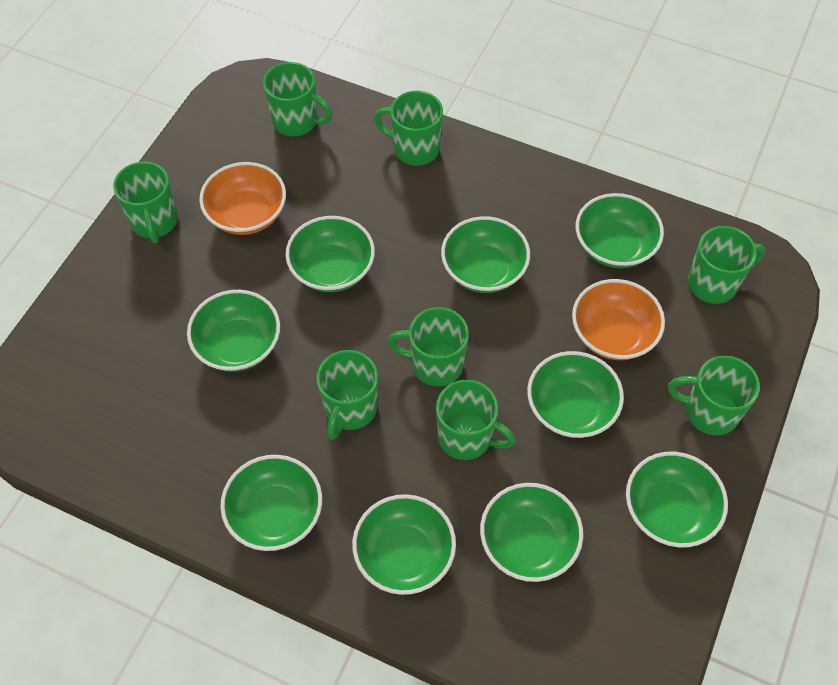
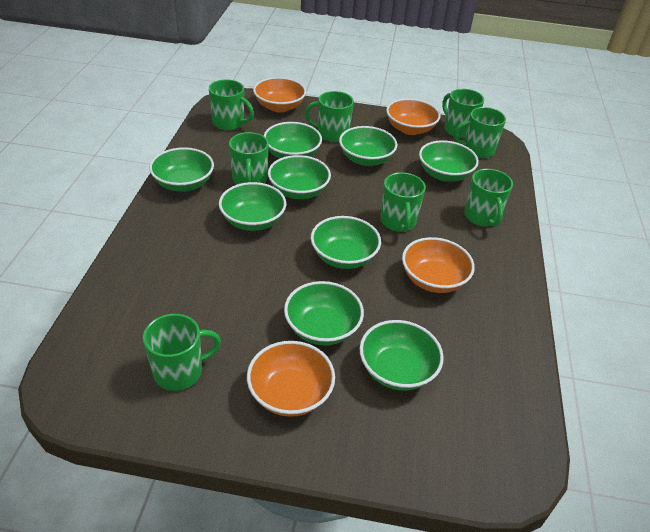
orange bowl: 2 -> 4

